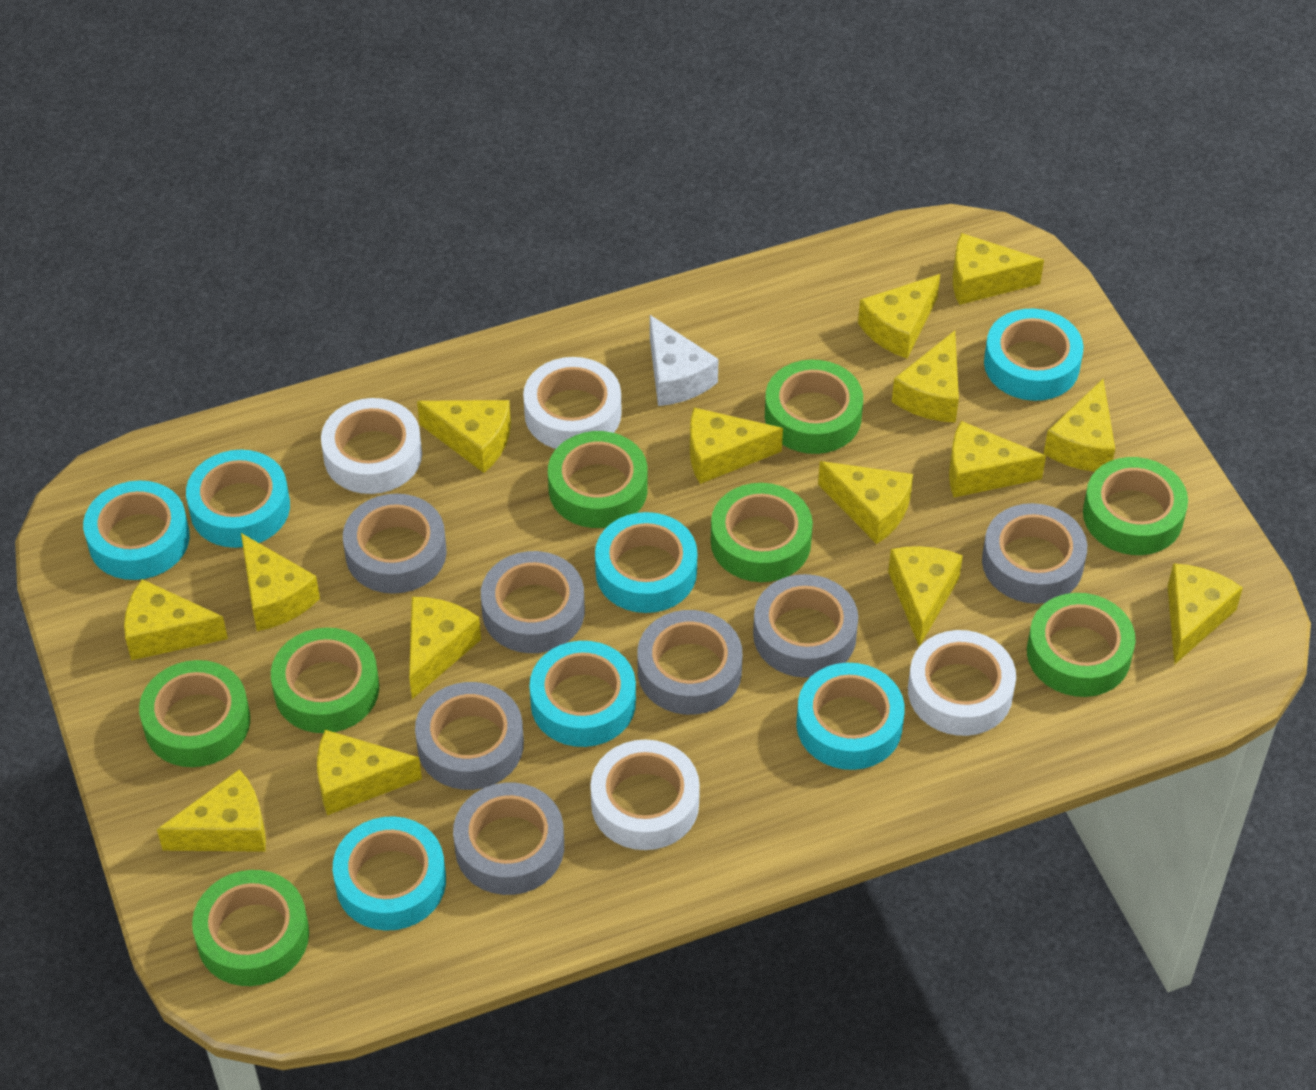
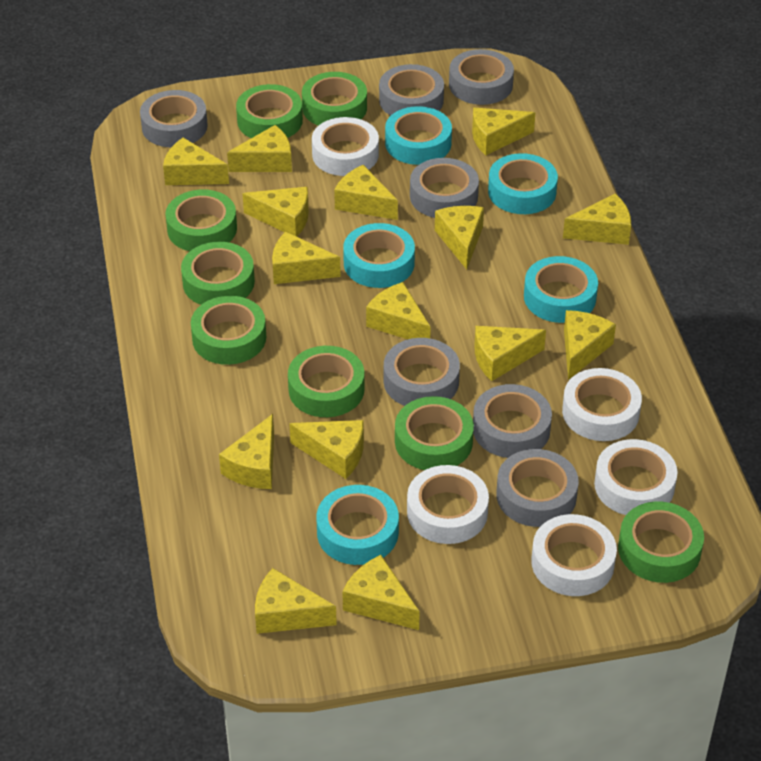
turquoise tape: 7 -> 5
white cheese: 1 -> 0
white tape: 4 -> 5

